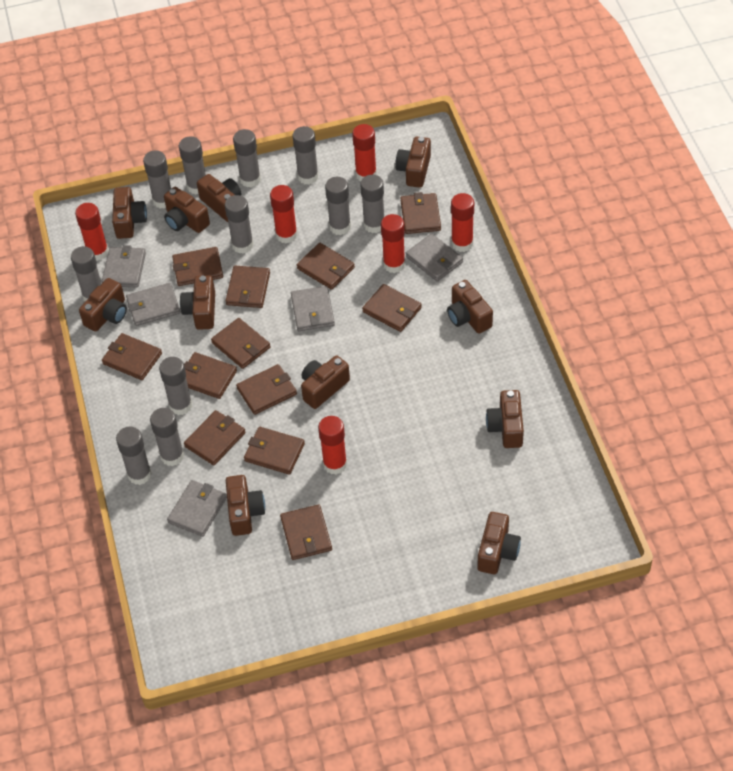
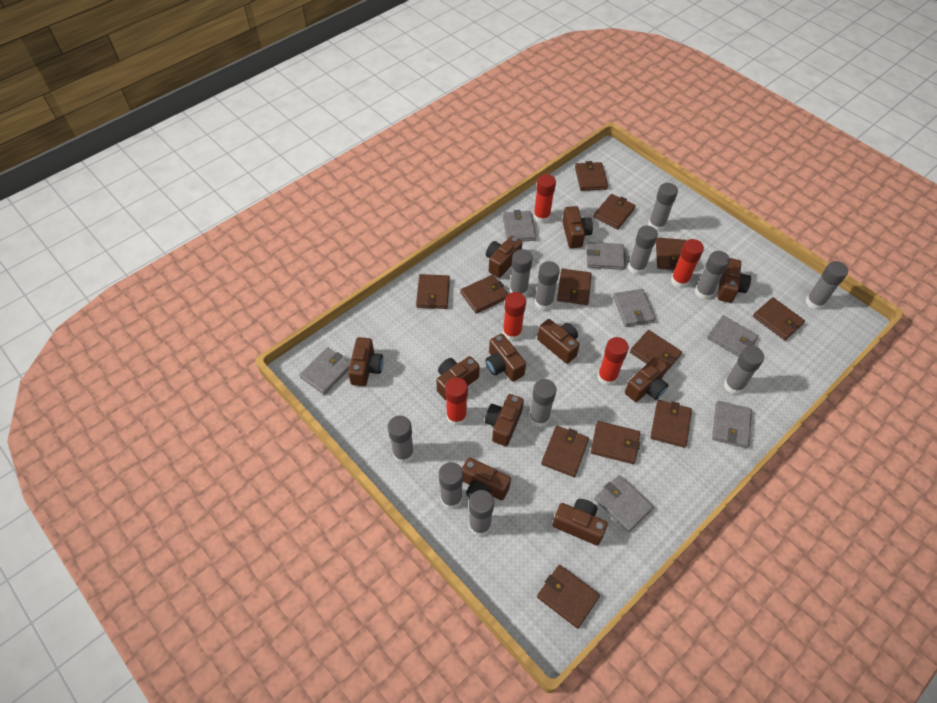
grey wallet: 5 -> 7
red glue stick: 6 -> 5

